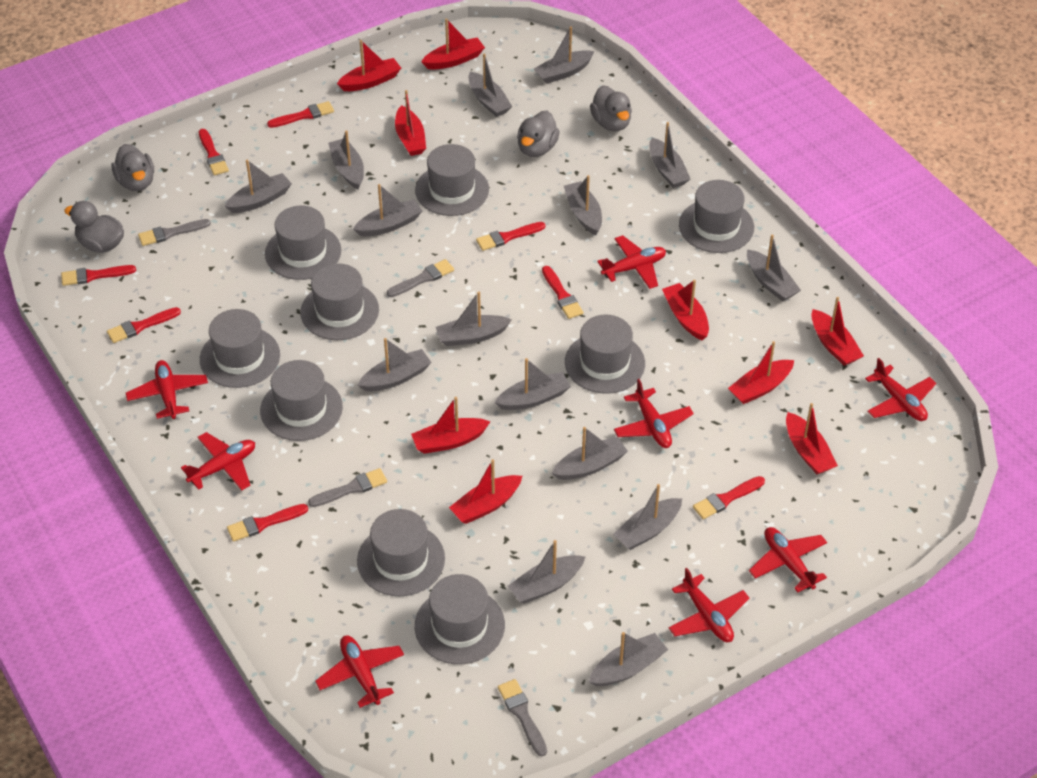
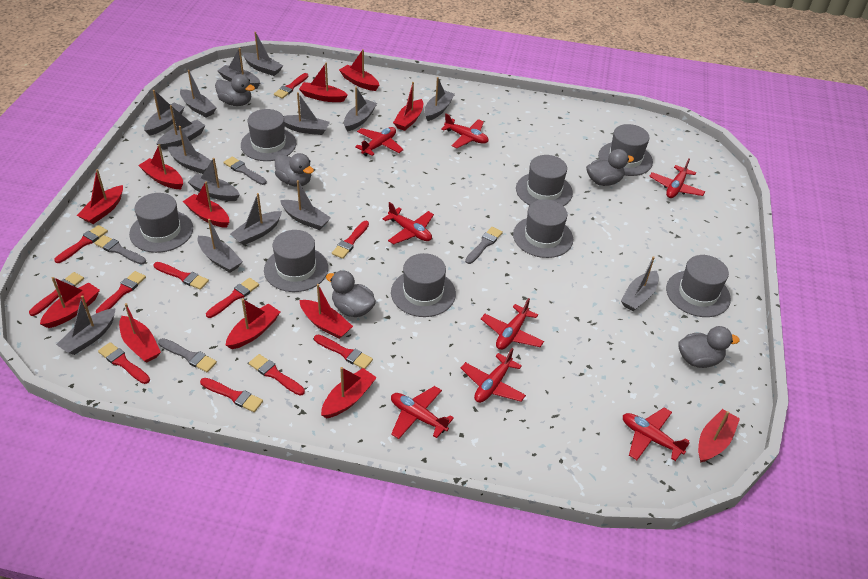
grey duck: 4 -> 5
grey hat: 9 -> 8
red boat: 9 -> 12
red brush: 8 -> 11

